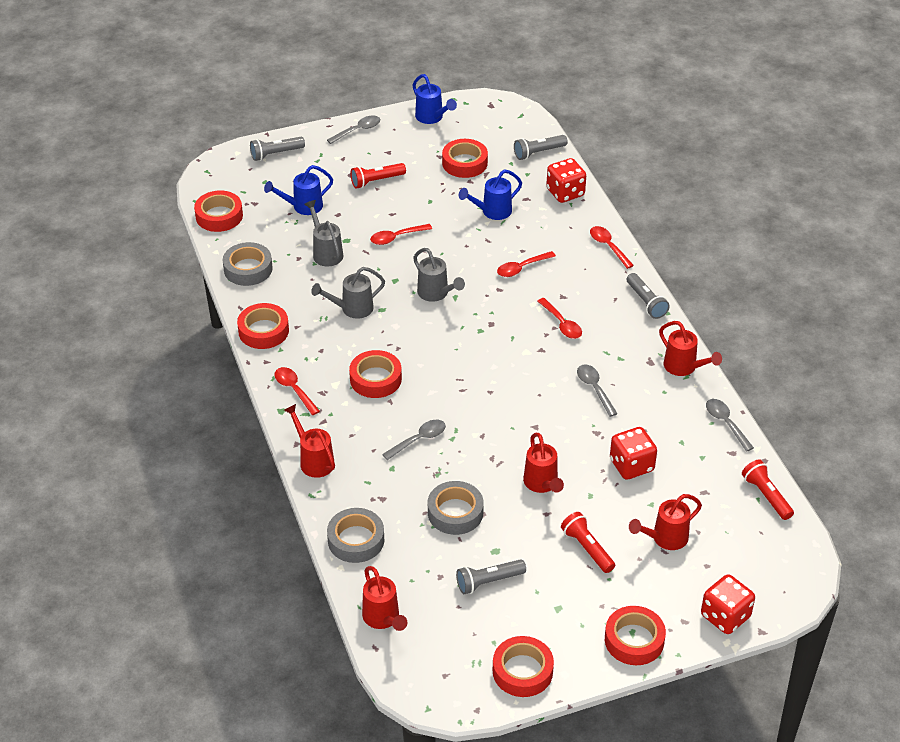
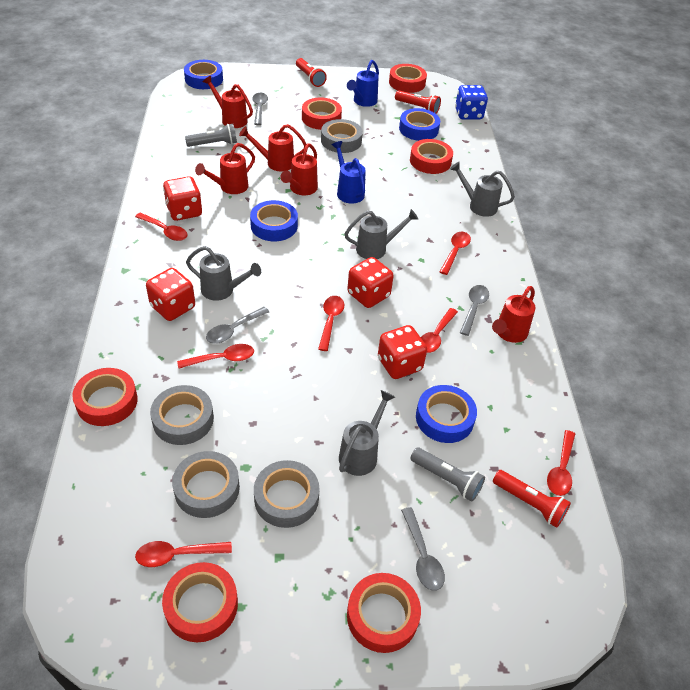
blue dice: 0 -> 1
blue tape: 0 -> 4
blue watering can: 3 -> 2
grey flashlight: 4 -> 2
grey tape: 3 -> 4
grey watering can: 3 -> 4
red dice: 3 -> 4
red spoon: 5 -> 7

